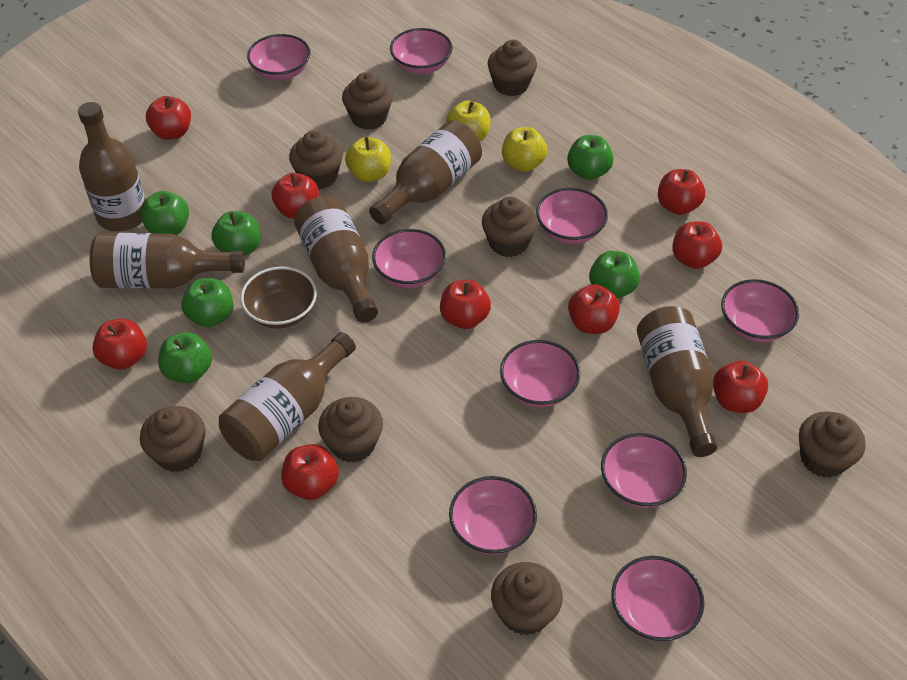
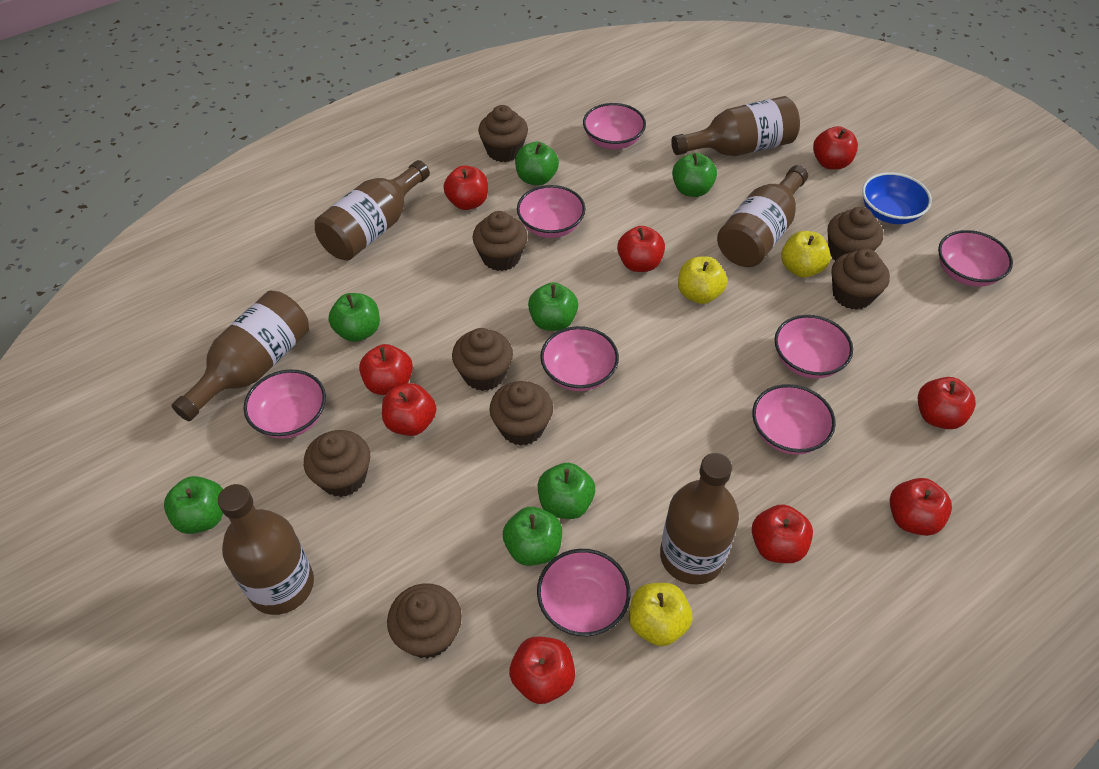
blue bowl: 0 -> 1
brown bowl: 1 -> 0
green apple: 6 -> 7
pink bowl: 9 -> 8

